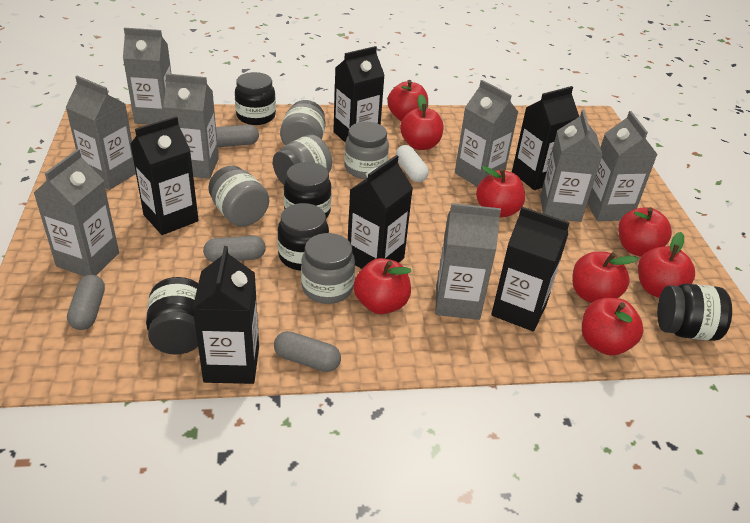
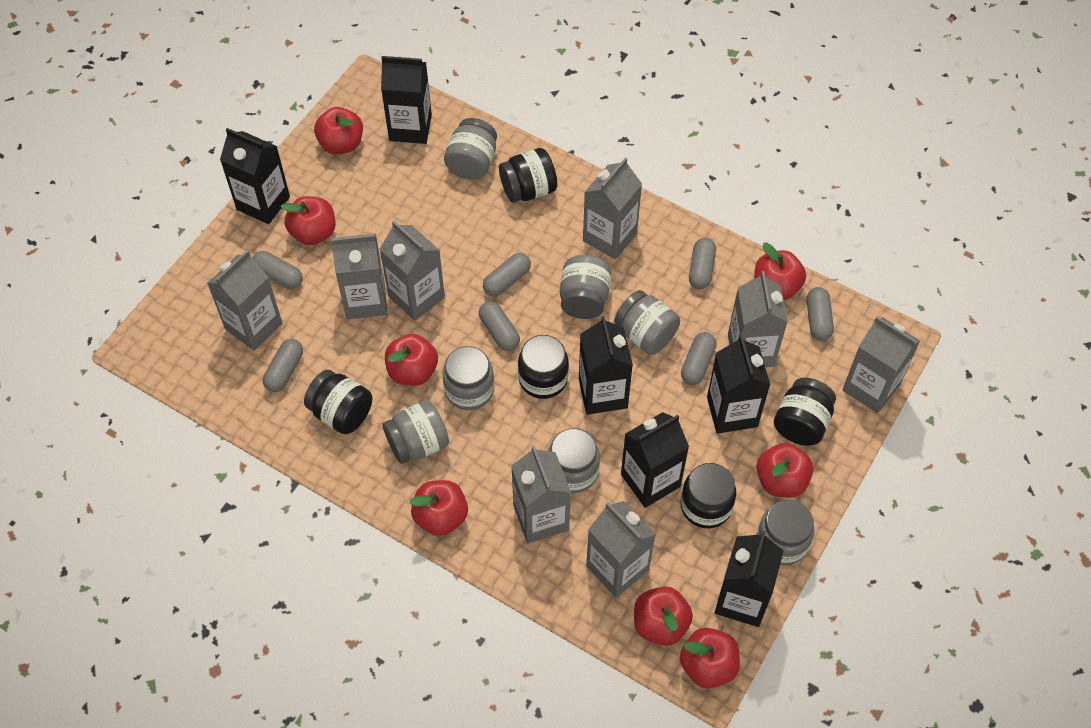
grey capsule: 4 -> 7
grey jar: 5 -> 7
white capsule: 1 -> 0

